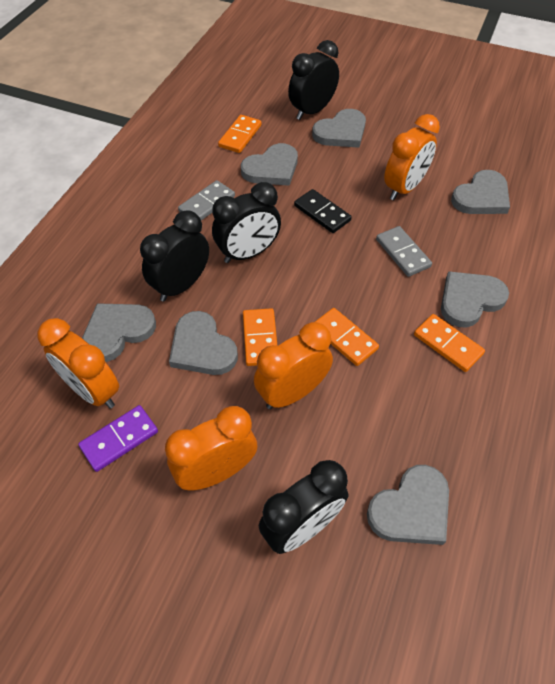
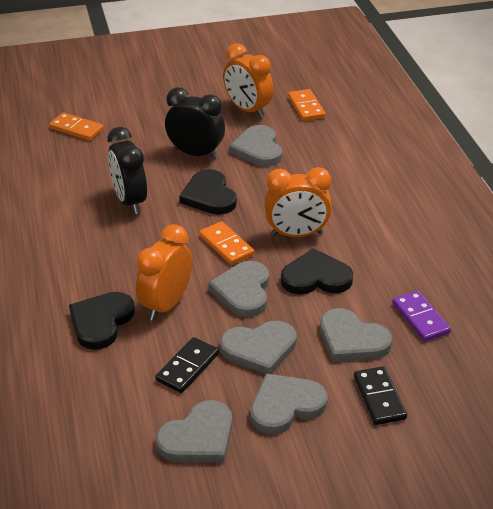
black clock: 4 -> 2
black domino: 1 -> 2
black heart: 0 -> 3
grey domino: 2 -> 0
grey heart: 7 -> 6
orange clock: 4 -> 3
orange domino: 4 -> 3

